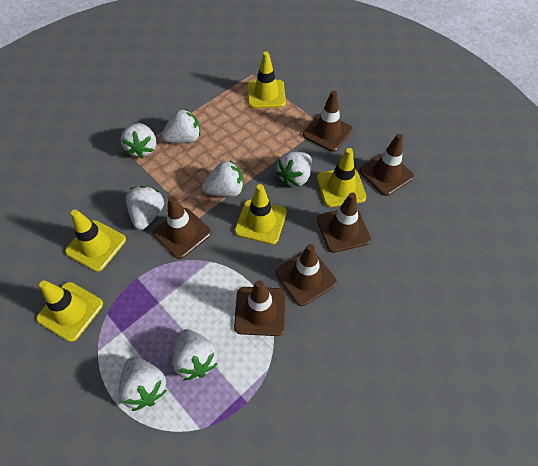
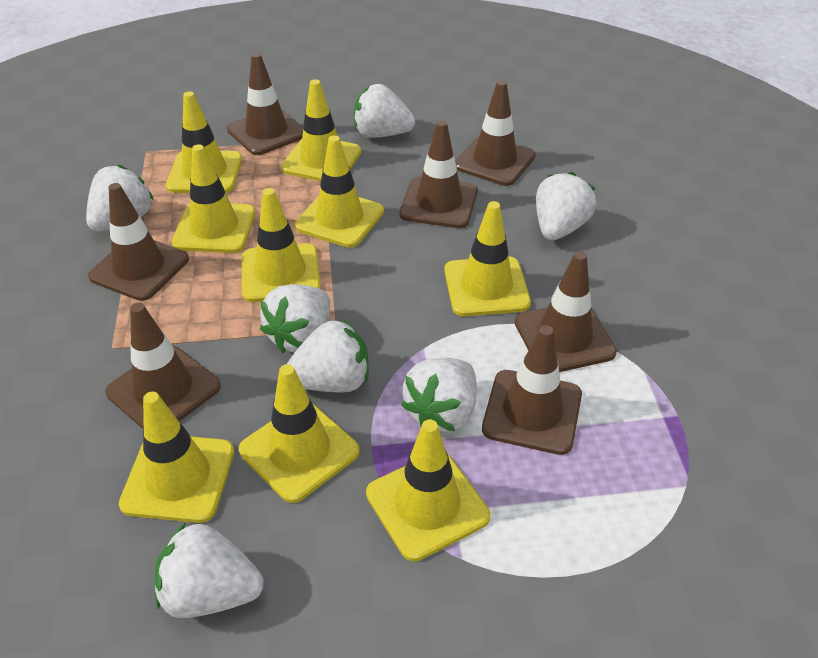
brown traffic cone: 6 -> 7
yellow traffic cone: 5 -> 9

